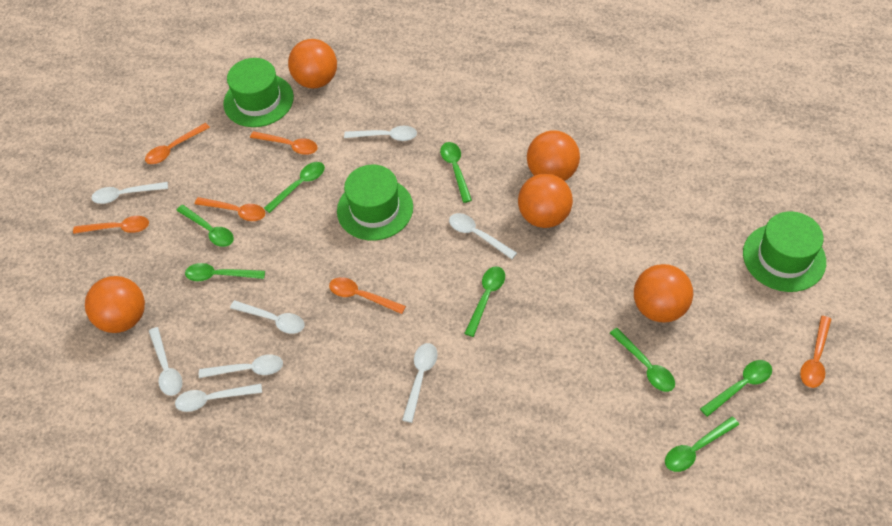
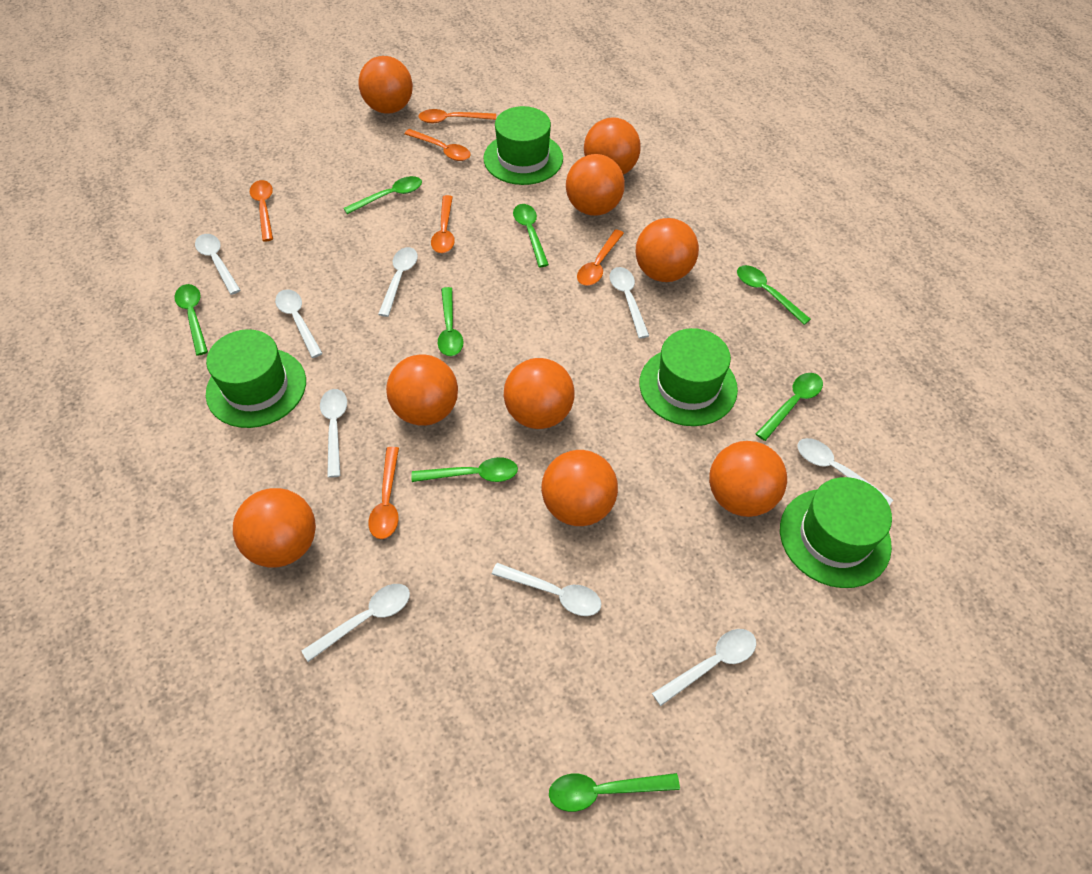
green hat: 3 -> 4
orange ball: 5 -> 9
white spoon: 8 -> 9

